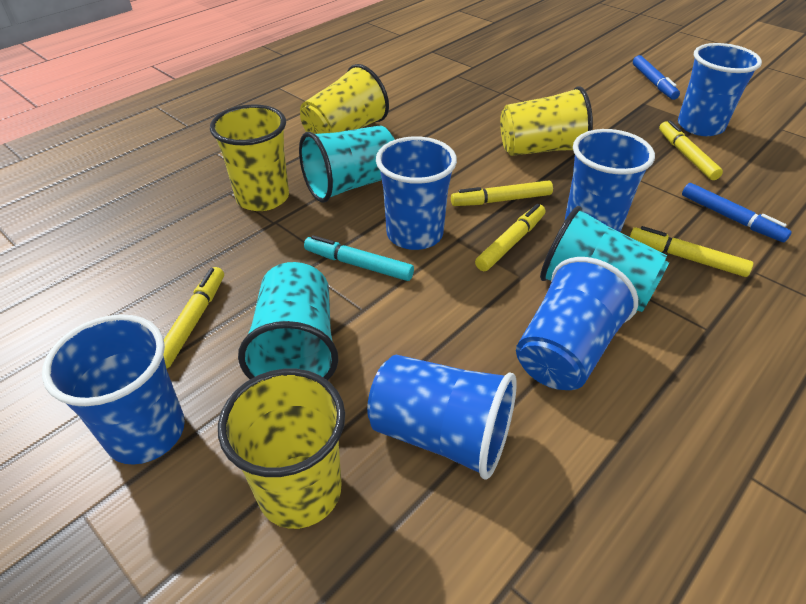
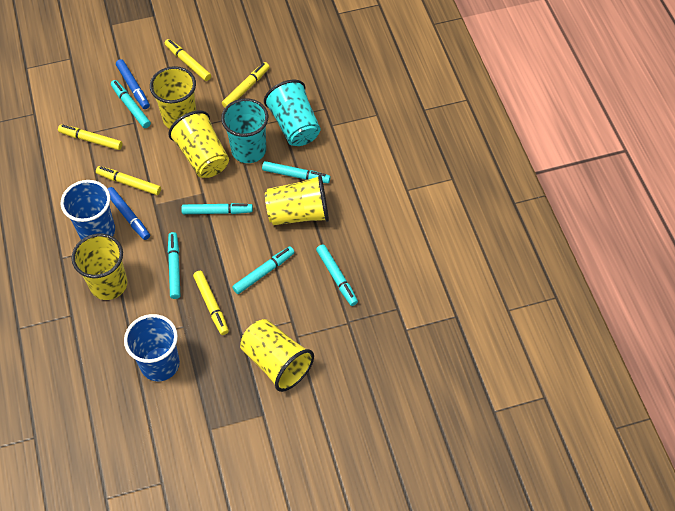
blue cup: 6 -> 2
turquoise cup: 3 -> 2
turquoise marker: 1 -> 6
yellow cup: 4 -> 5

